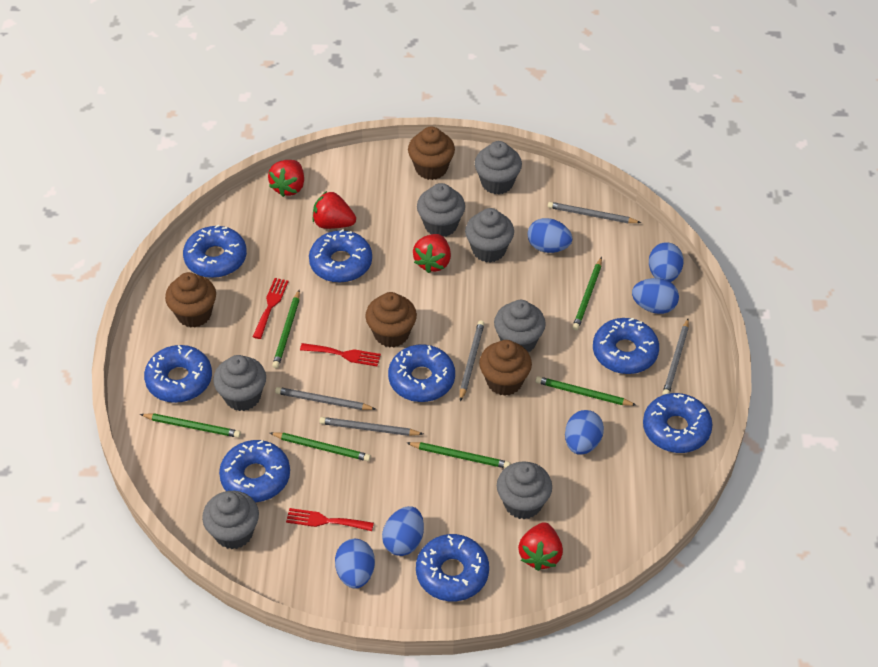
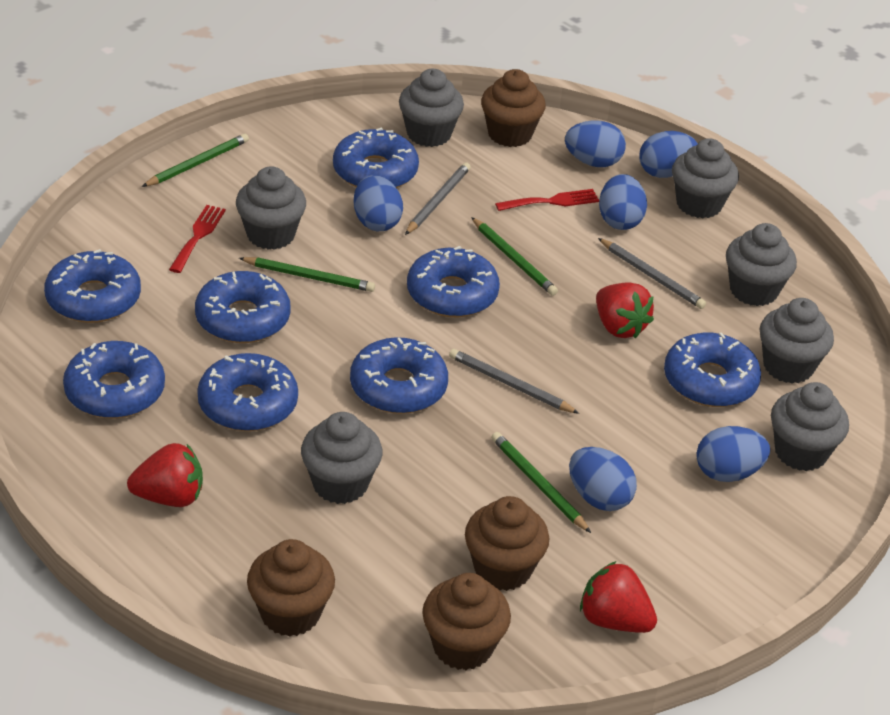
green pencil: 6 -> 4
grey pencil: 5 -> 3
red fork: 3 -> 2
red strawberry: 4 -> 3

